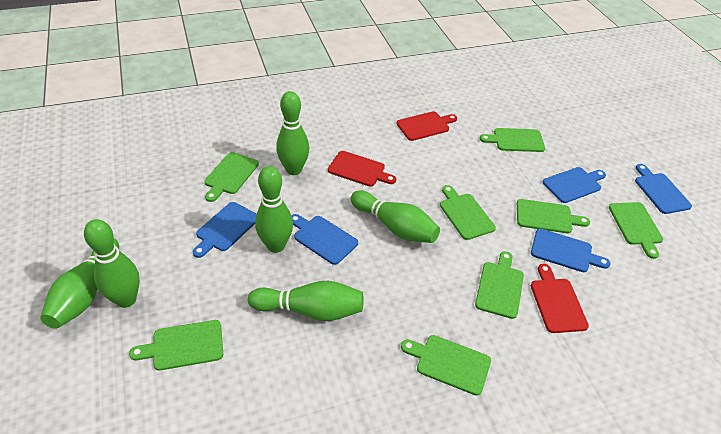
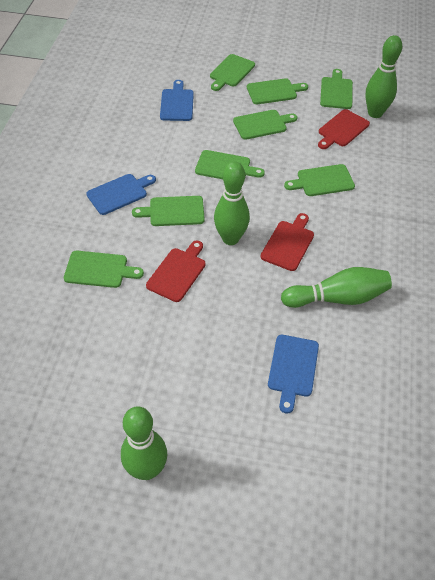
blue cutting board: 5 -> 3
green bowling pin: 6 -> 4

